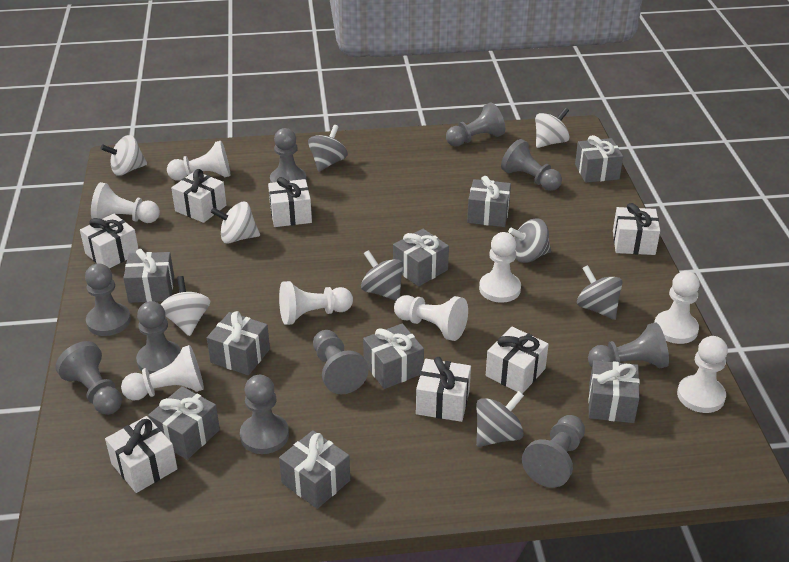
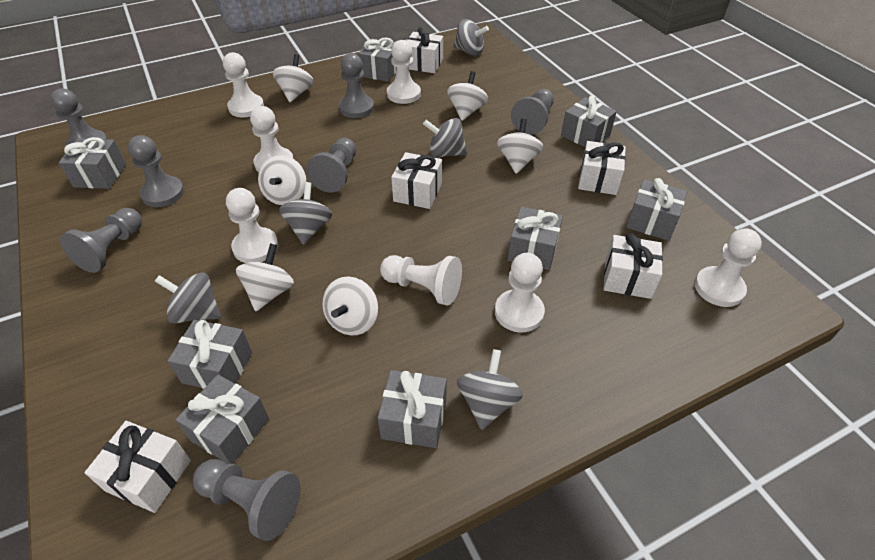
grey gift: 9 -> 8
grey pawn: 10 -> 7
white gift: 7 -> 5
white pawn: 8 -> 7
white spinning top: 4 -> 6

